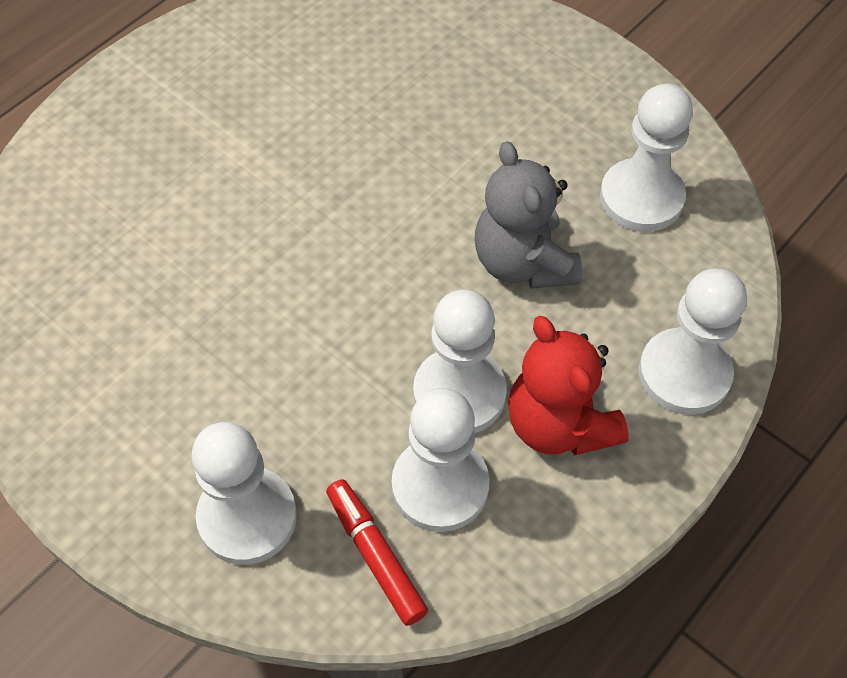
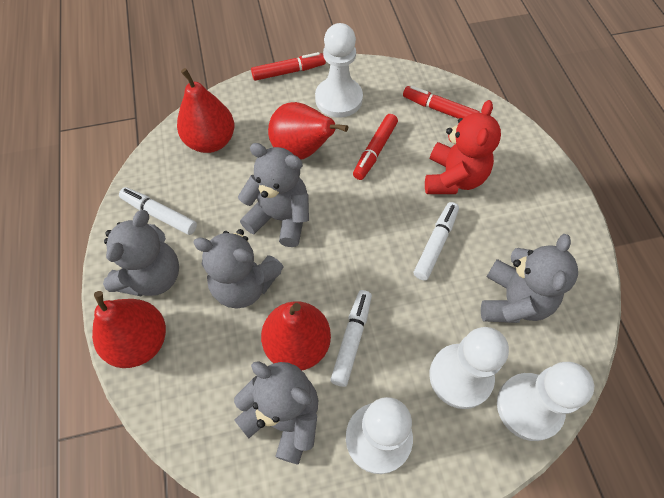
grey teddy bear: 1 -> 5
red marker: 1 -> 3
red pear: 0 -> 4
white marker: 0 -> 3
white pawn: 5 -> 4

